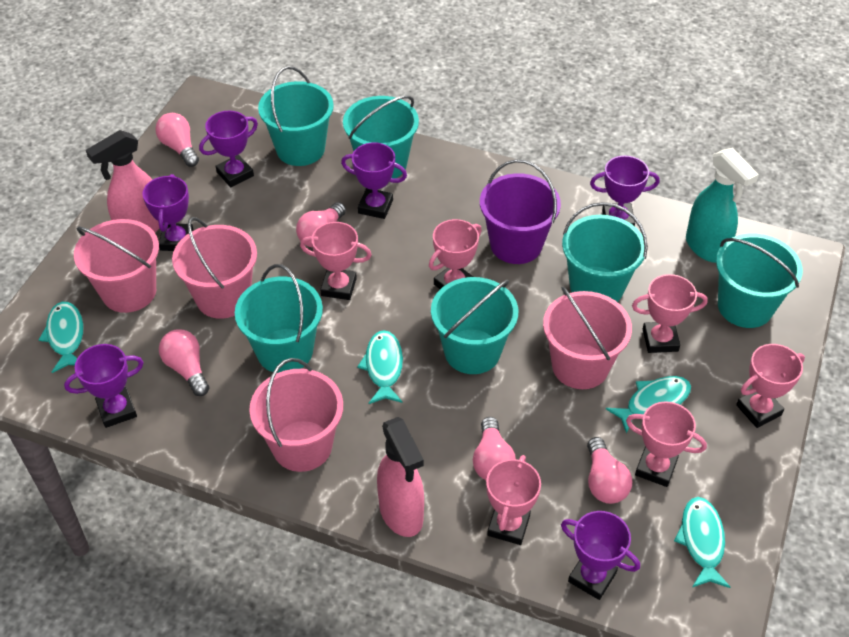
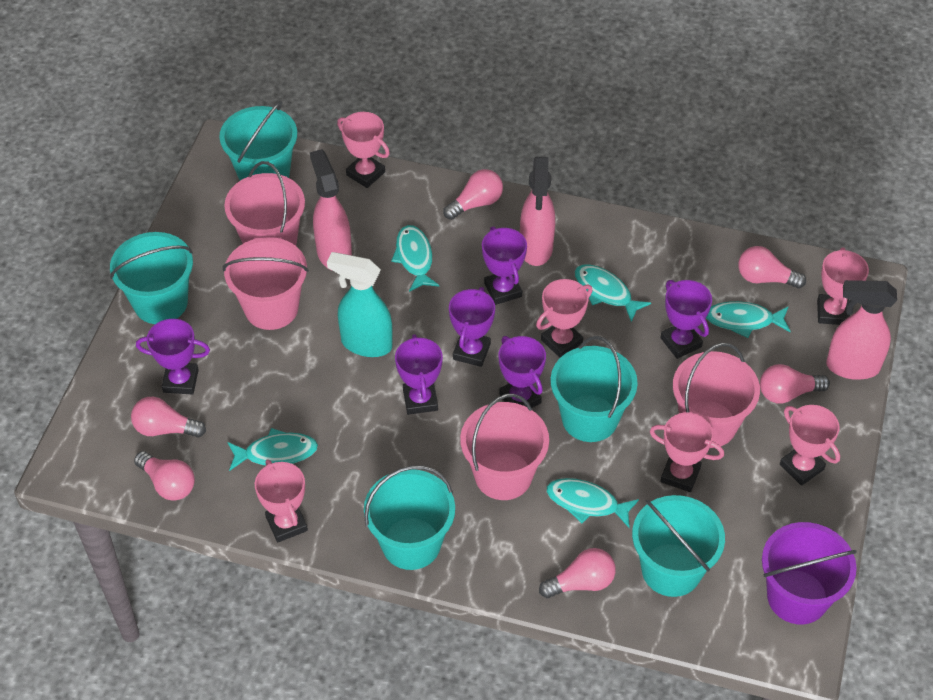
pink light bulb: 5 -> 6
pink spray bottle: 2 -> 3
turquoise bucket: 6 -> 5
turquoise fish: 4 -> 5

